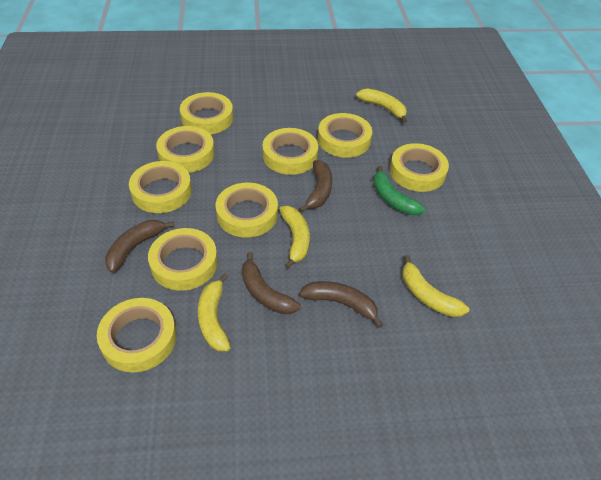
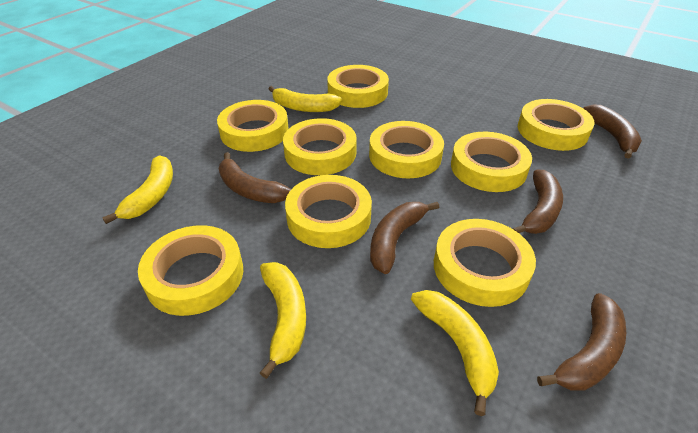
brown banana: 4 -> 5
green banana: 1 -> 0

